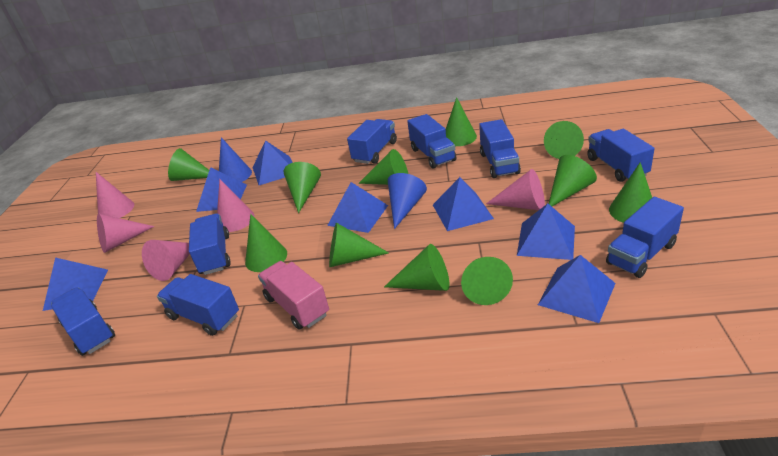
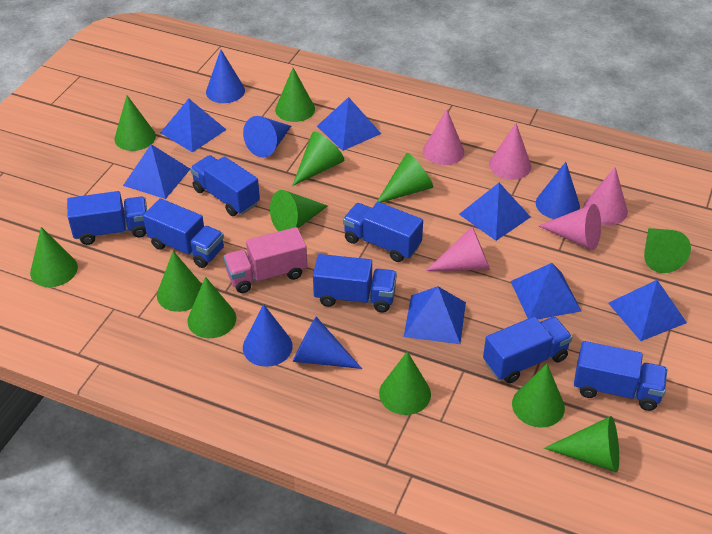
blue cone: 2 -> 5
blue truck: 8 -> 7
green cone: 11 -> 12

